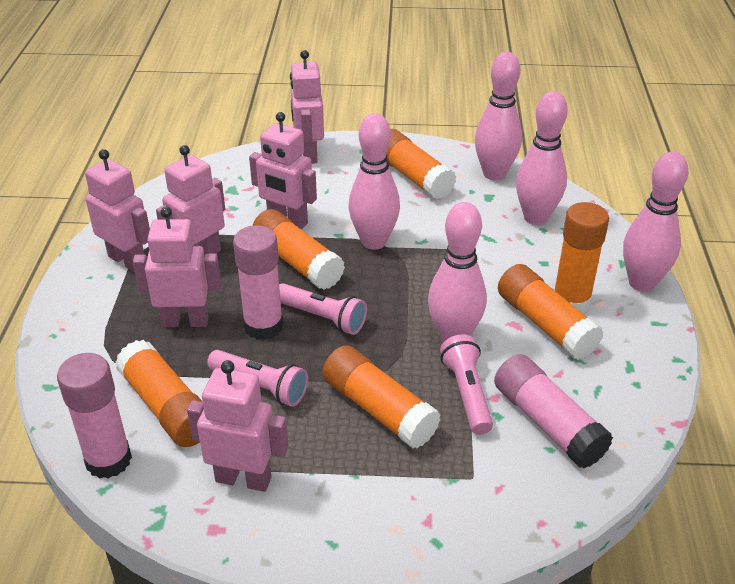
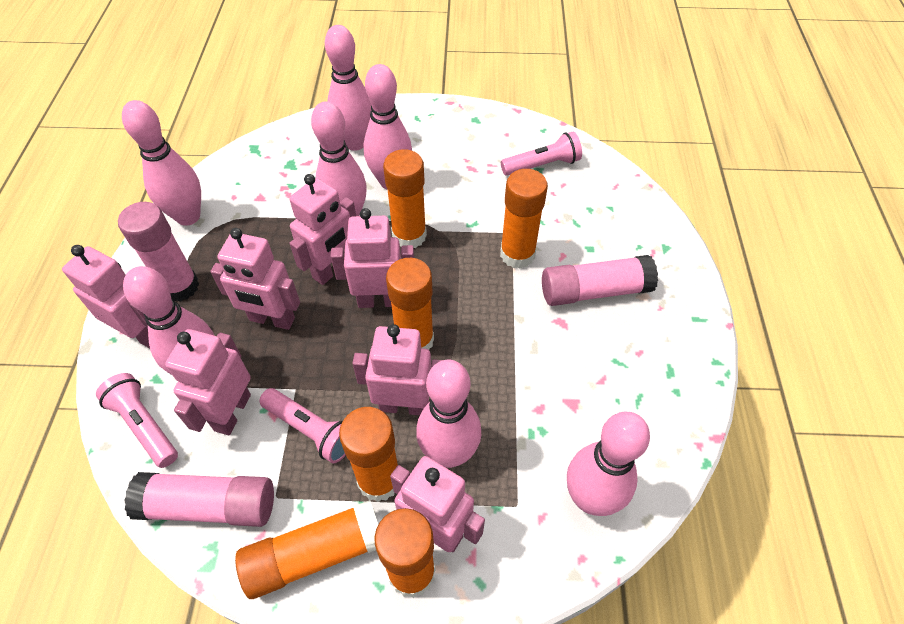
pink bowling pin: 5 -> 7
pink robot: 6 -> 7

